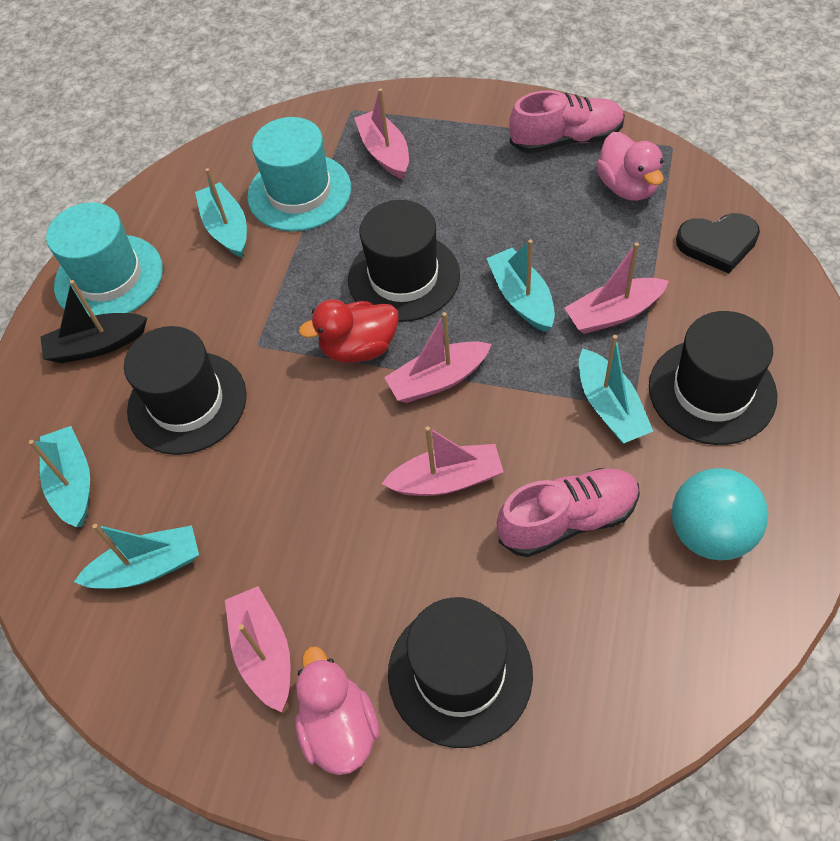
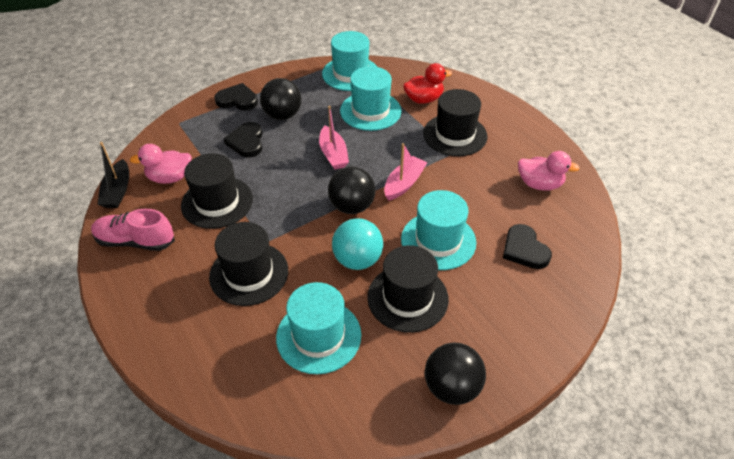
black ball: 0 -> 3
black heart: 1 -> 3
pink boat: 5 -> 2
pink shoe: 2 -> 1
turquoise boat: 5 -> 0
turquoise hat: 2 -> 4

